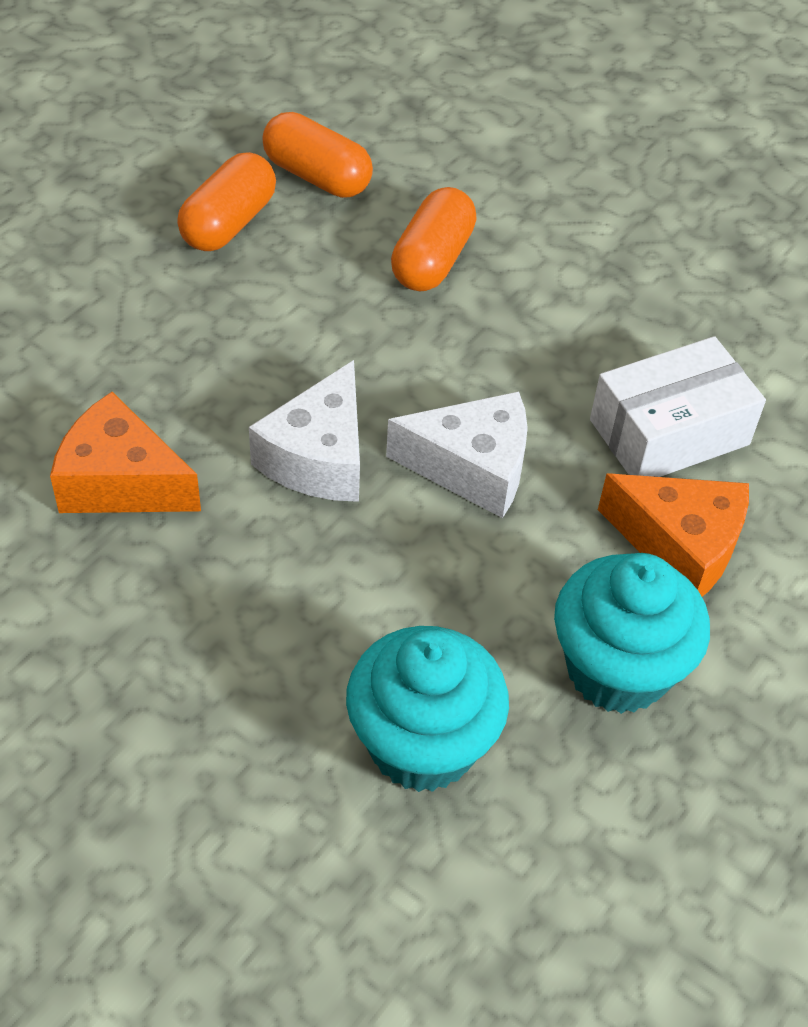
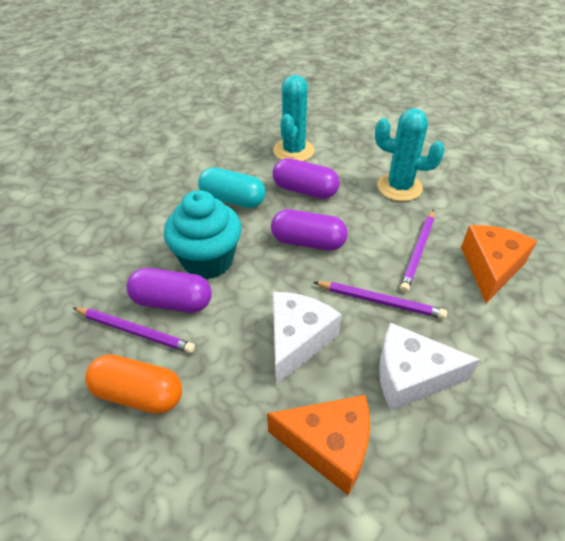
orange capsule: 3 -> 1
purple capsule: 0 -> 3
purple pencil: 0 -> 3
turquoise cactus: 0 -> 2
turquoise capsule: 0 -> 1
turquoise cupcake: 2 -> 1
white box: 1 -> 0

